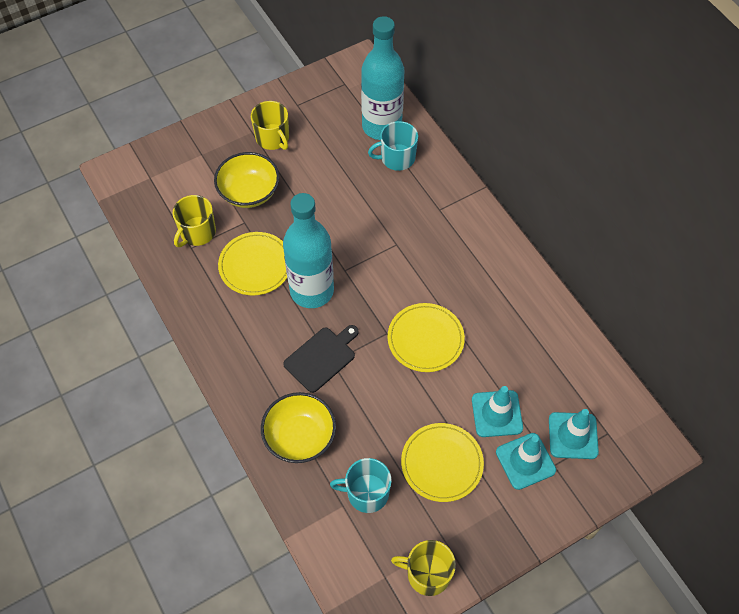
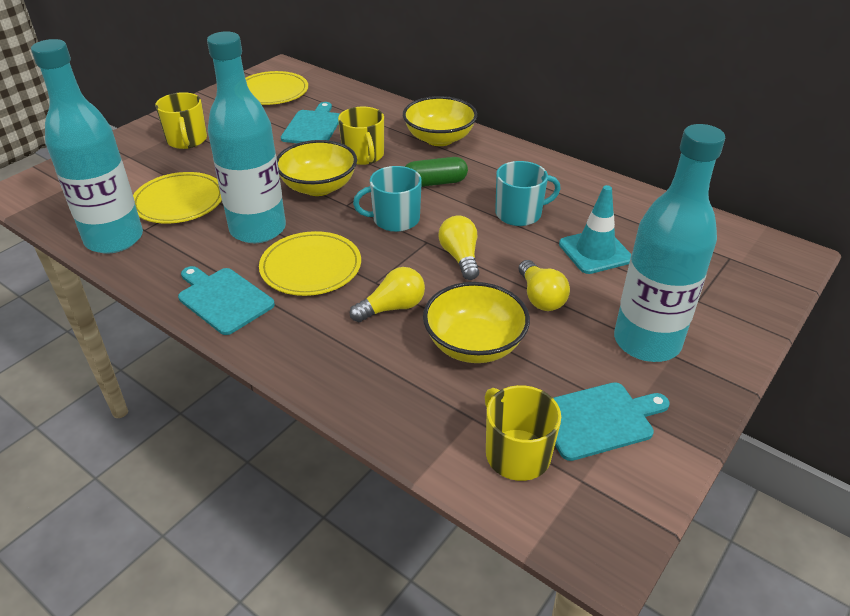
black cutting board: 1 -> 0
green capsule: 0 -> 1
turquoise bottle: 2 -> 3
turquoise cutting board: 0 -> 3
turquoise traffic cone: 3 -> 1
yellow bowl: 2 -> 3
yellow light bulb: 0 -> 3

